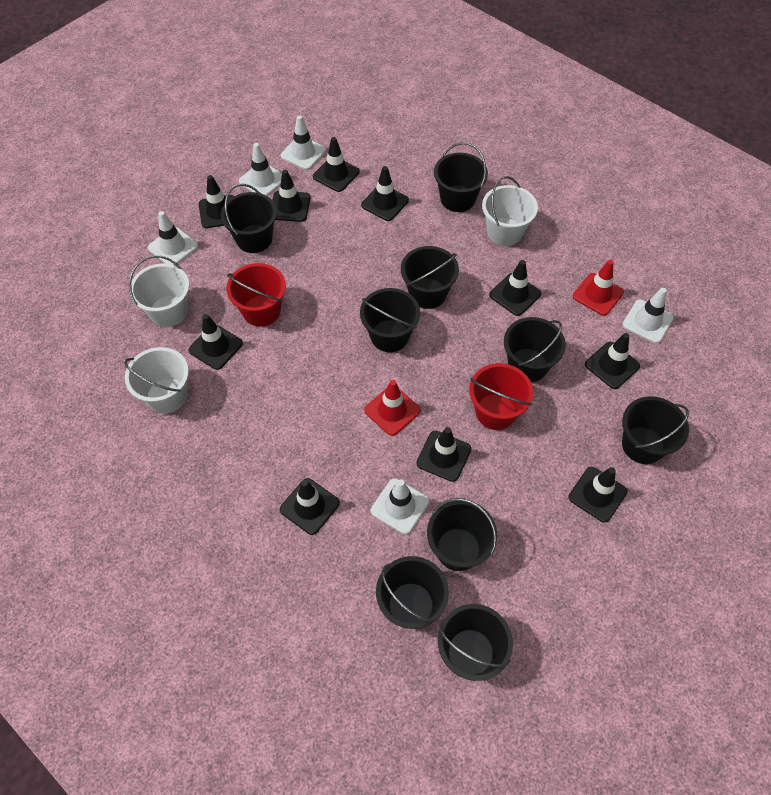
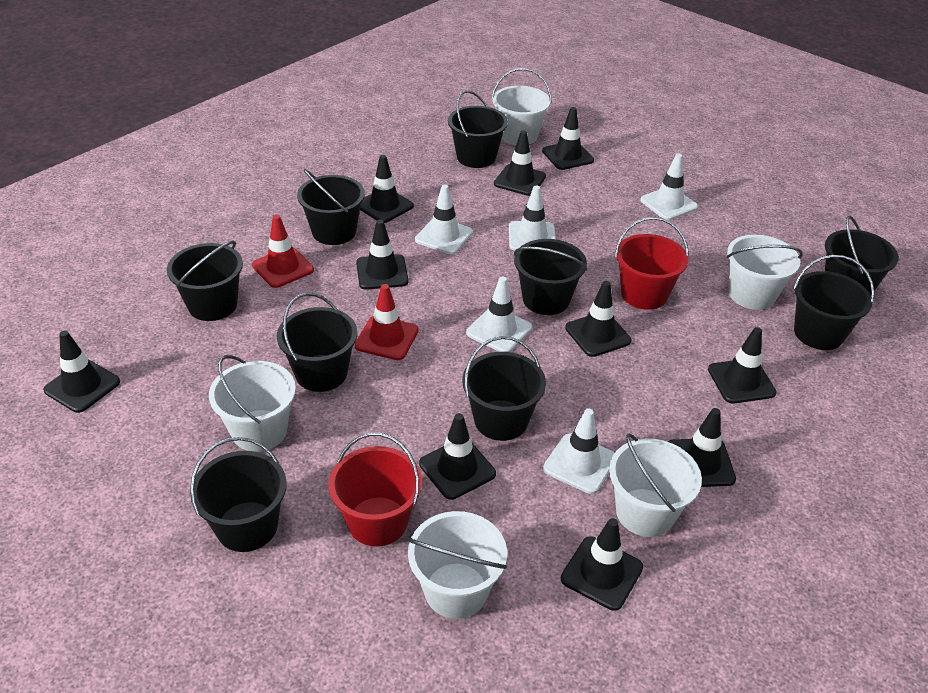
white bucket: 3 -> 5

